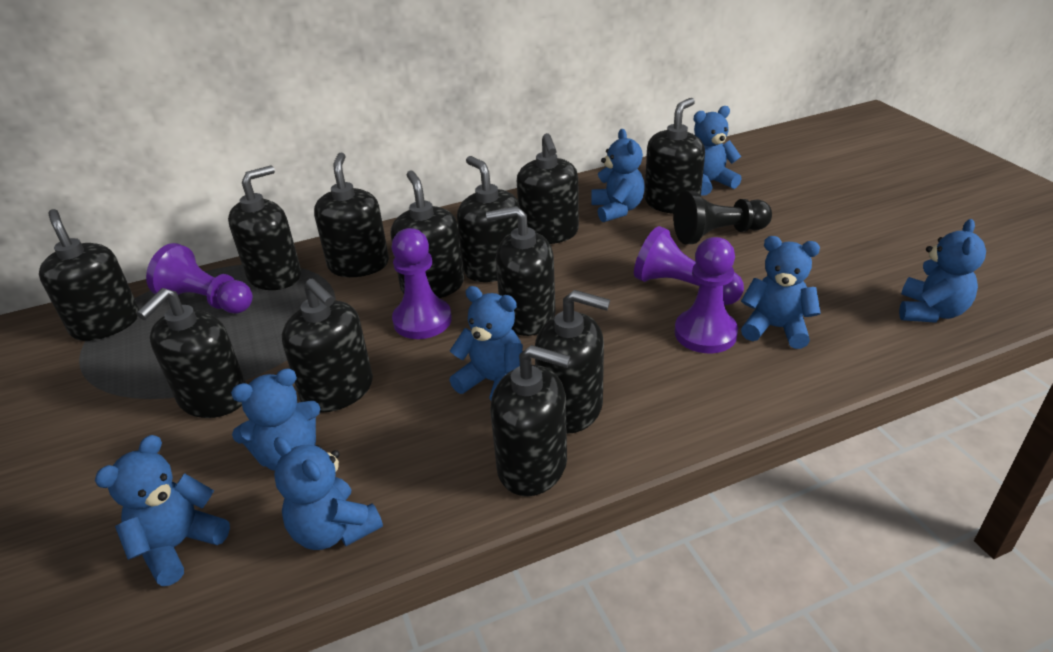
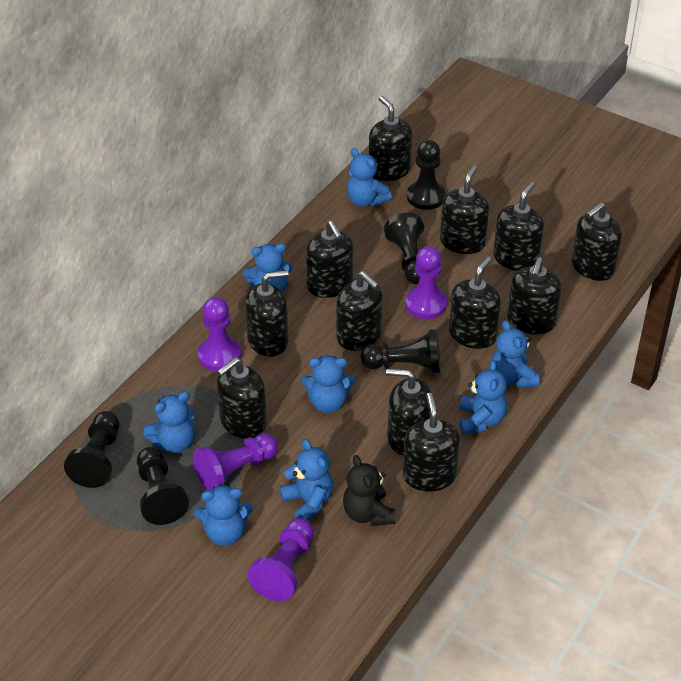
black pawn: 1 -> 5
black teddy bear: 0 -> 1

